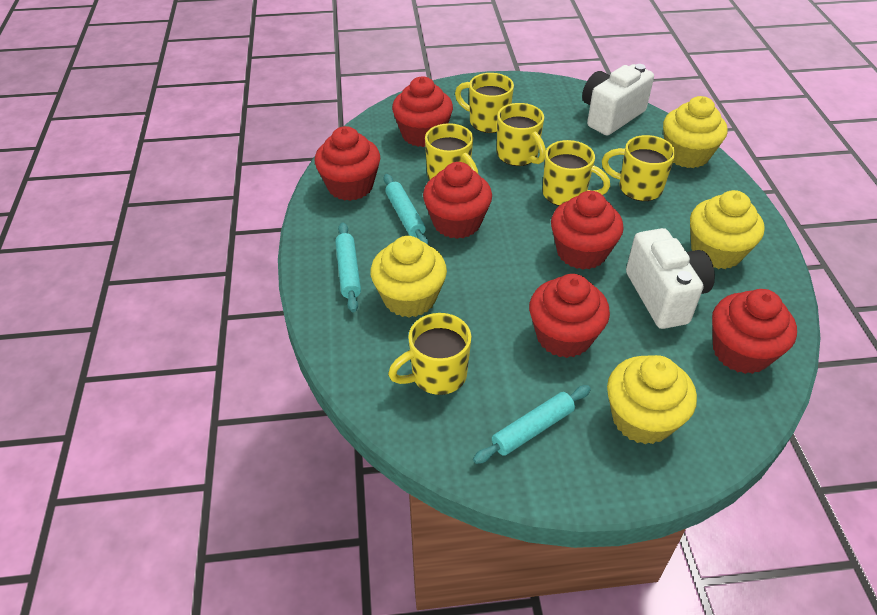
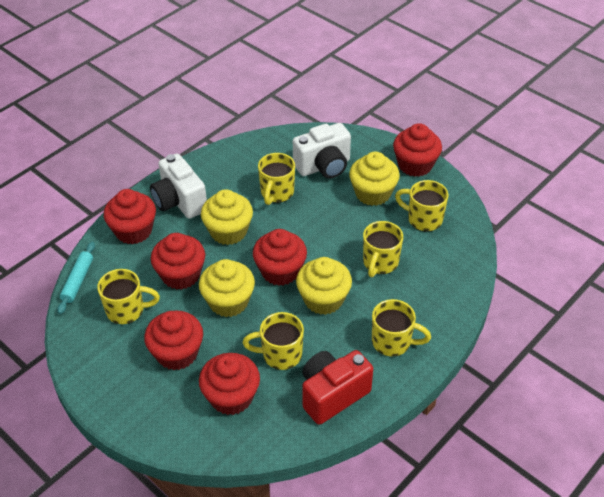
red camera: 0 -> 1
turquoise rolling pin: 3 -> 1

